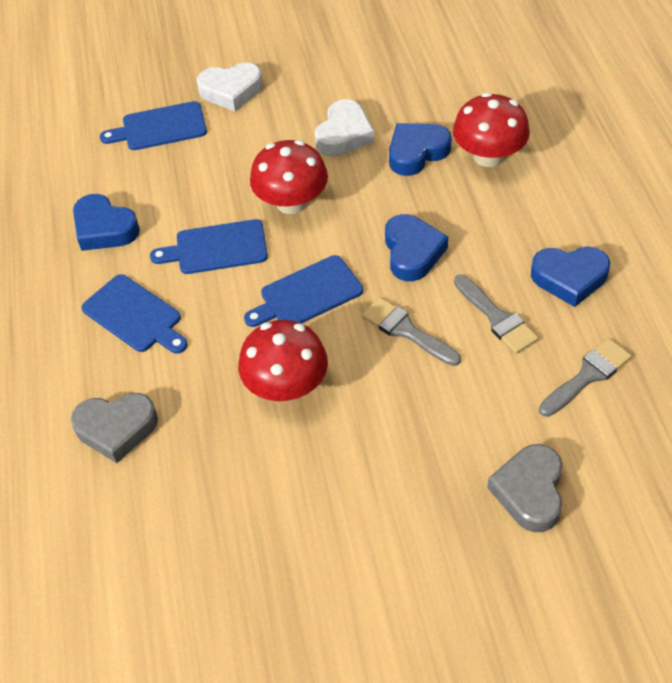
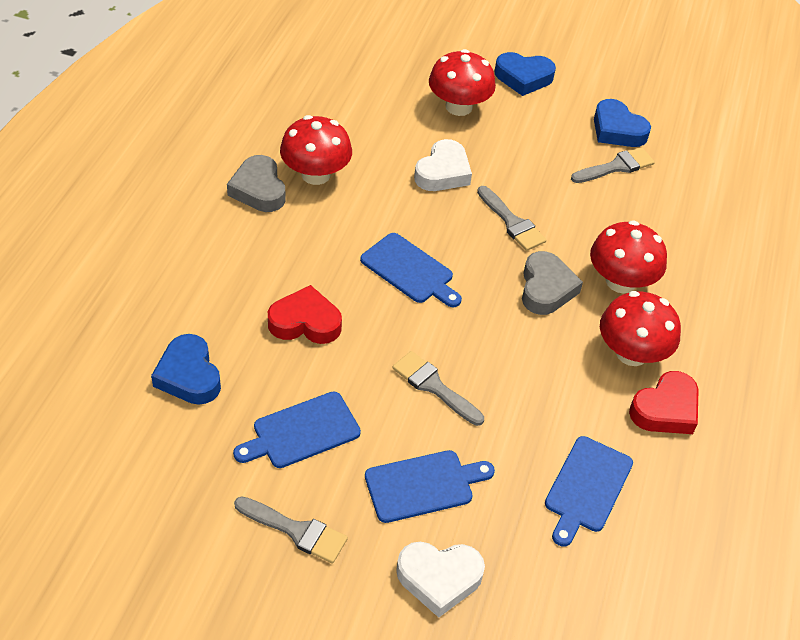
blue heart: 4 -> 3
grey brush: 3 -> 4
red heart: 0 -> 2
red mushroom: 3 -> 4

